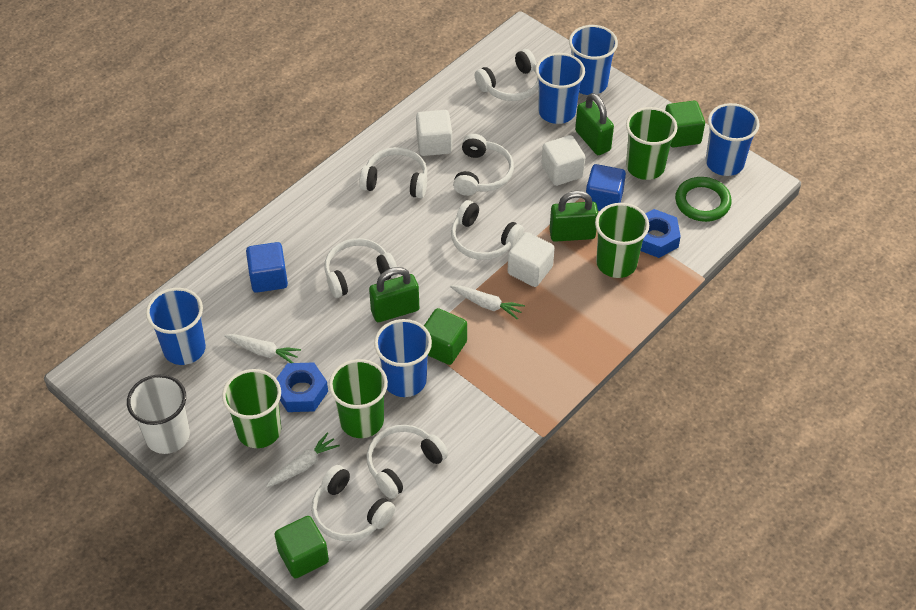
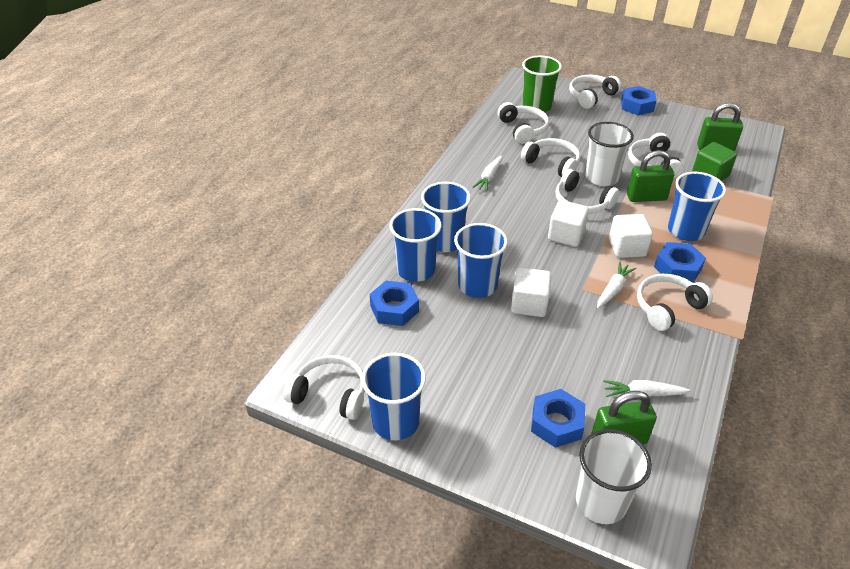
blue cube: 2 -> 0
blue nut: 2 -> 4
green cube: 3 -> 1
green cup: 4 -> 1
green ring: 1 -> 0
white cup: 1 -> 2

